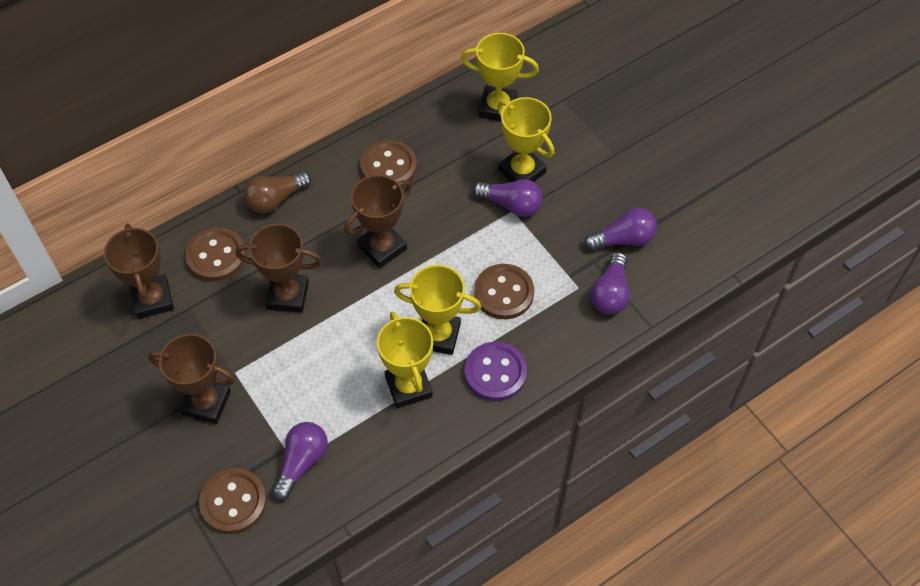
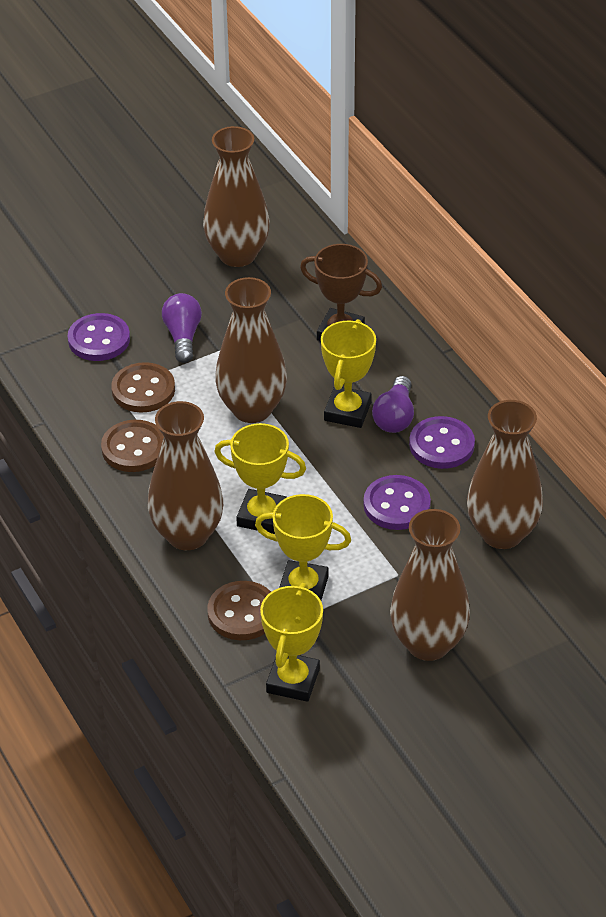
brown button: 4 -> 3
brown light bulb: 1 -> 0
brown trophy: 4 -> 1
brown vase: 0 -> 5
purple button: 1 -> 3
purple light bulb: 4 -> 2

